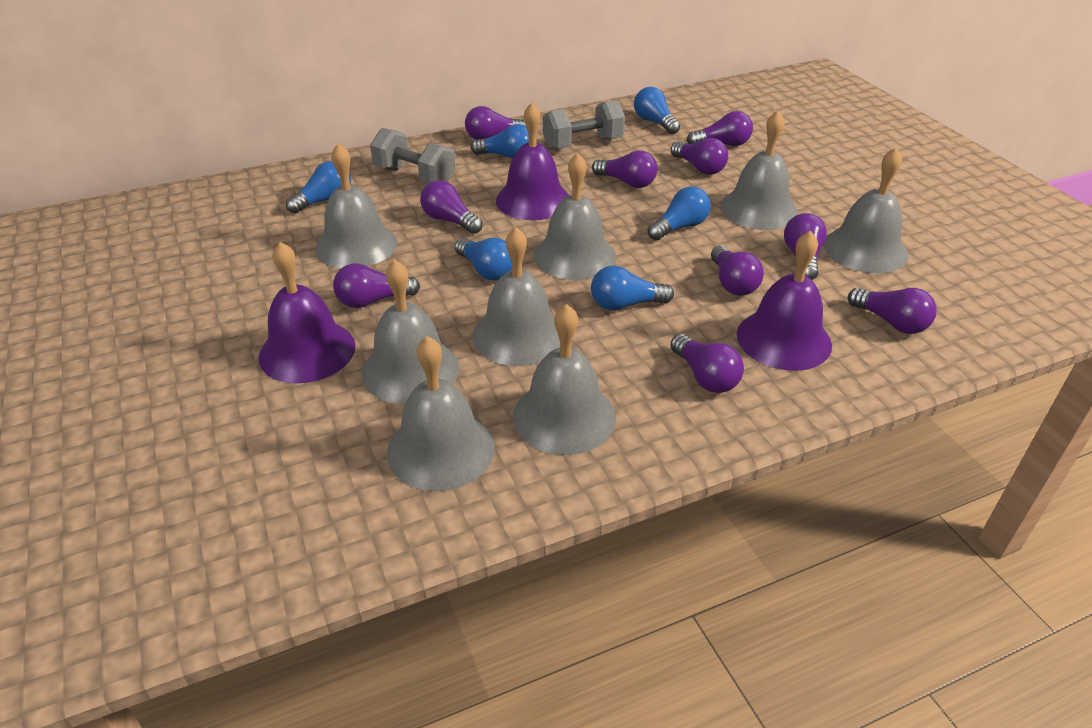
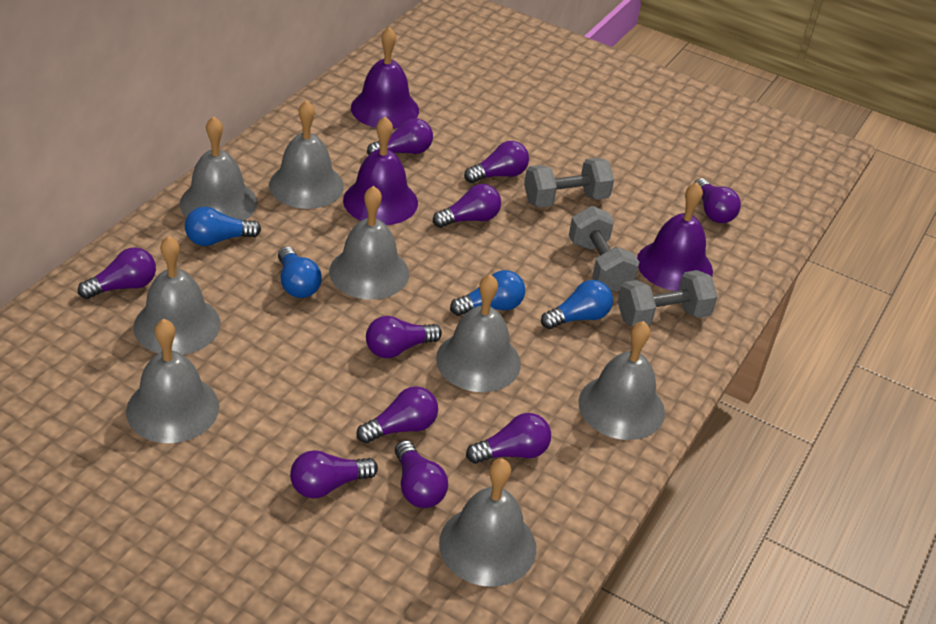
blue light bulb: 6 -> 4
grey dumbbell: 2 -> 3

